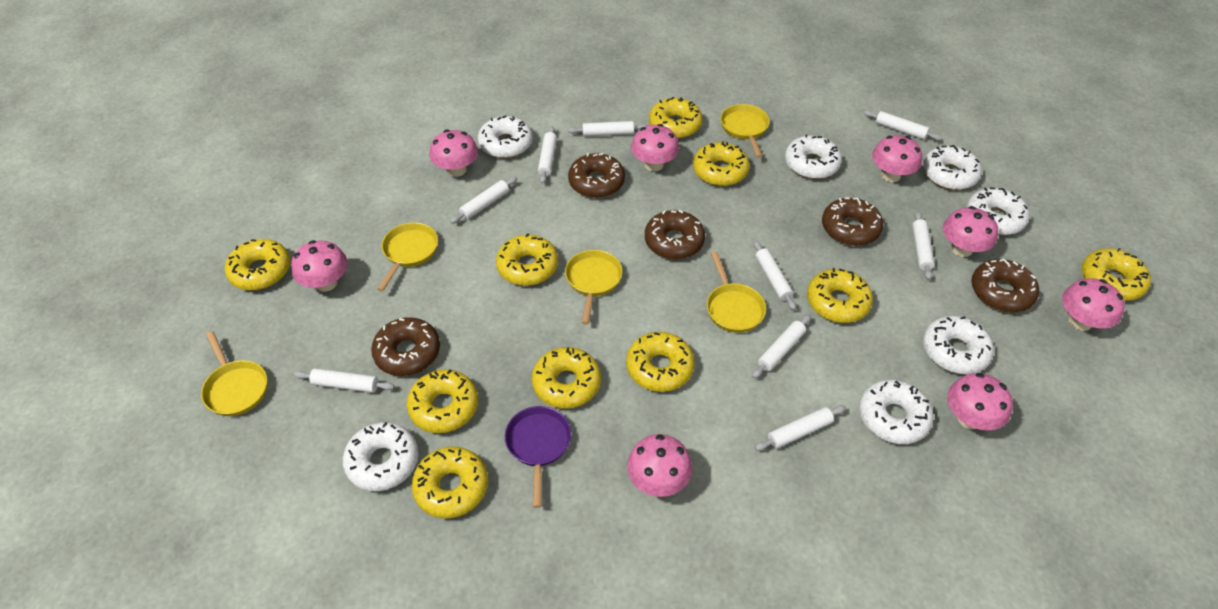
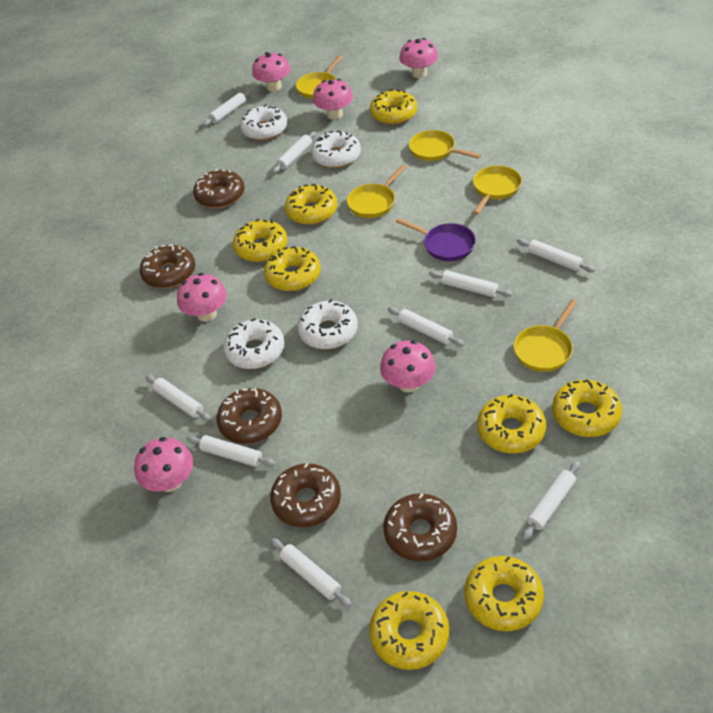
pink mushroom: 8 -> 6
white donut: 7 -> 4
yellow donut: 10 -> 8

